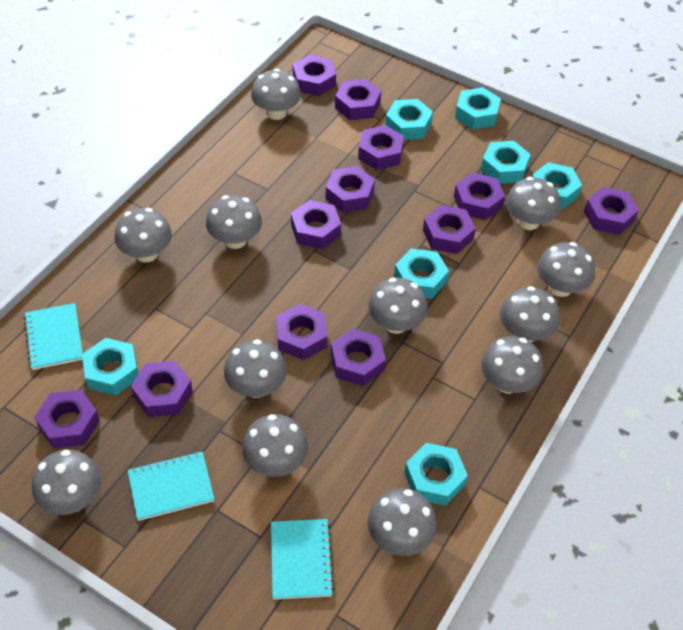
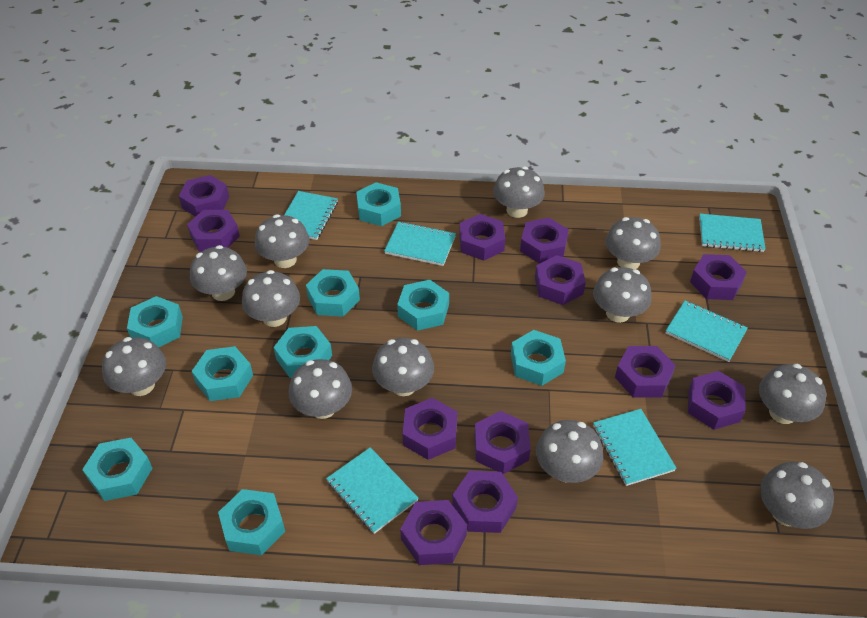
turquoise notebook: 3 -> 6
turquoise nut: 7 -> 9

